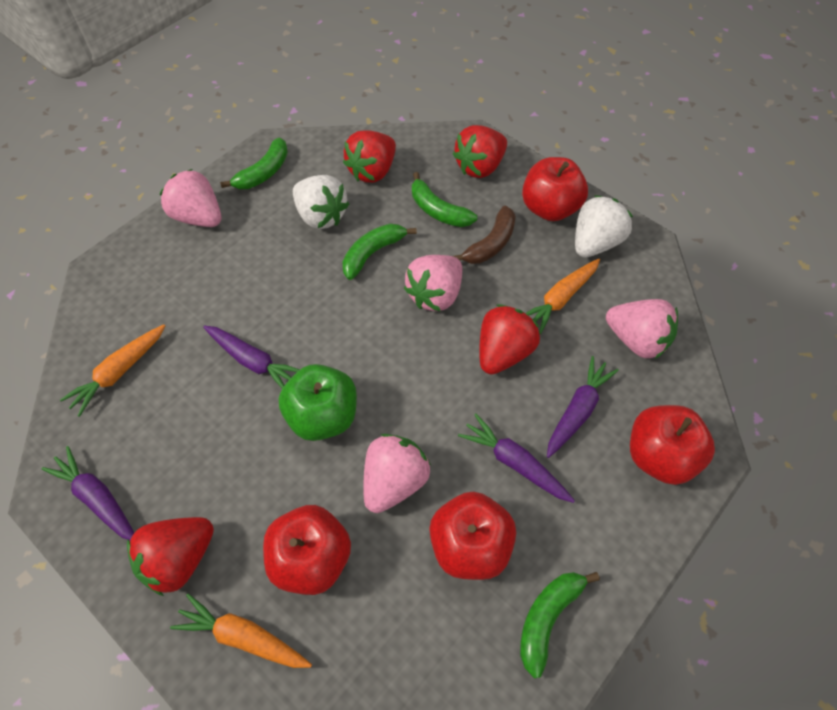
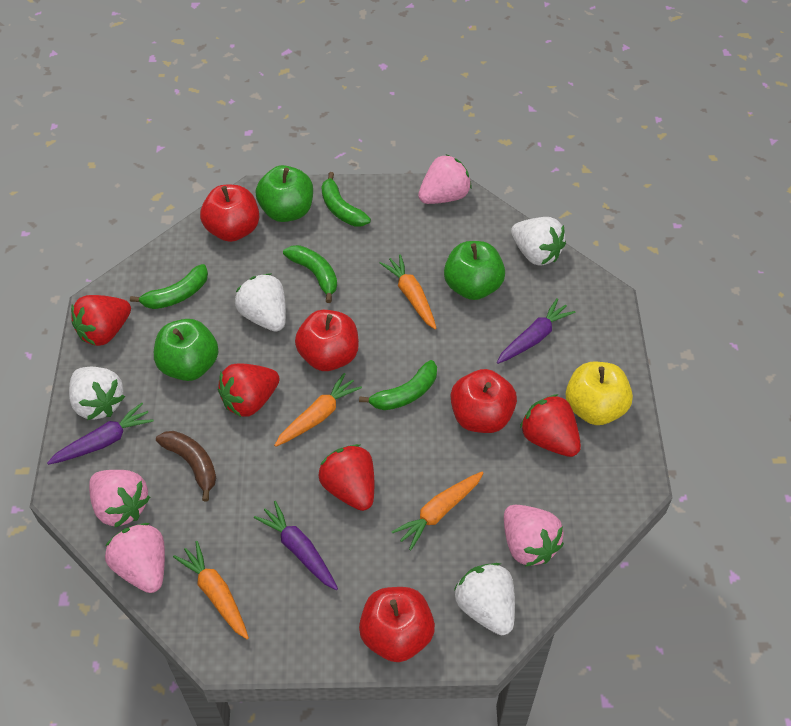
green apple: 1 -> 3
orange carrot: 3 -> 4
purple carrot: 4 -> 3
white strawberry: 2 -> 4
yellow apple: 0 -> 1

